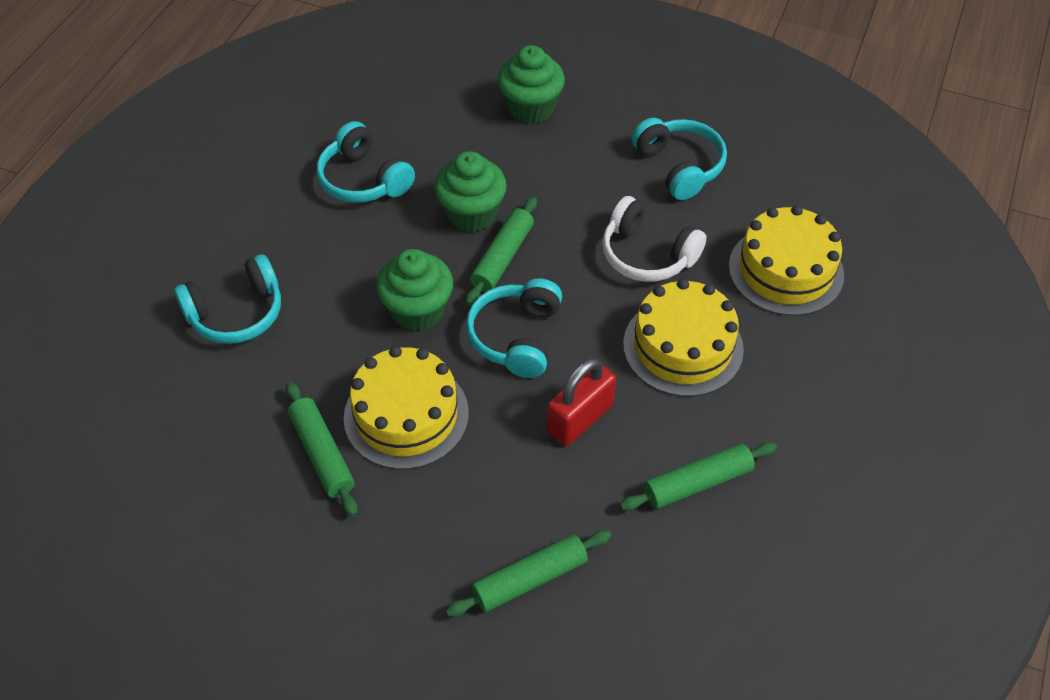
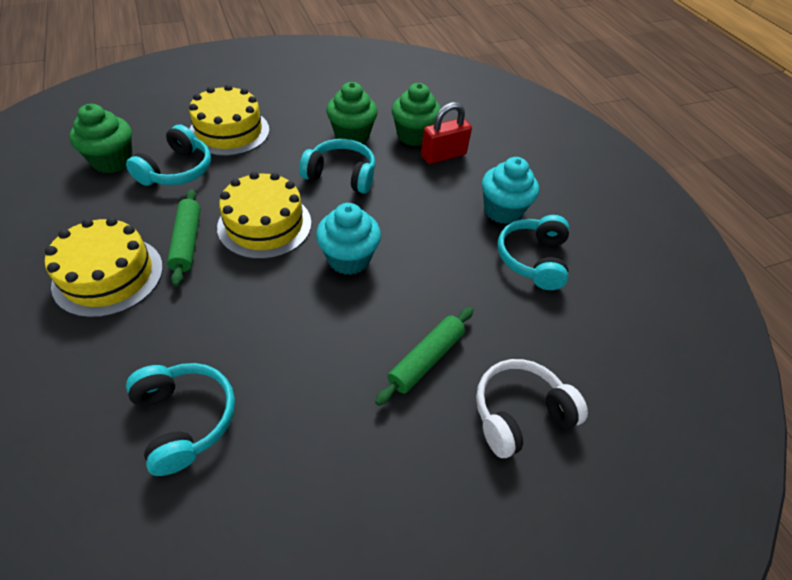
green rolling pin: 4 -> 2
turquoise cupcake: 0 -> 2

